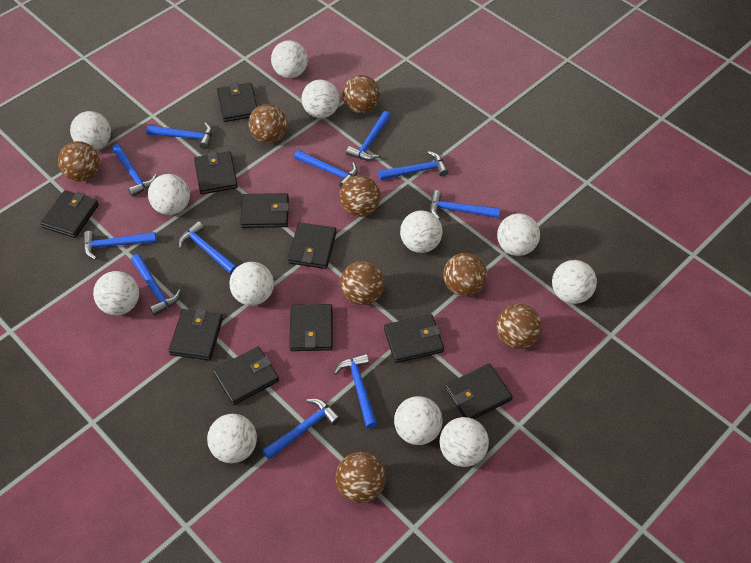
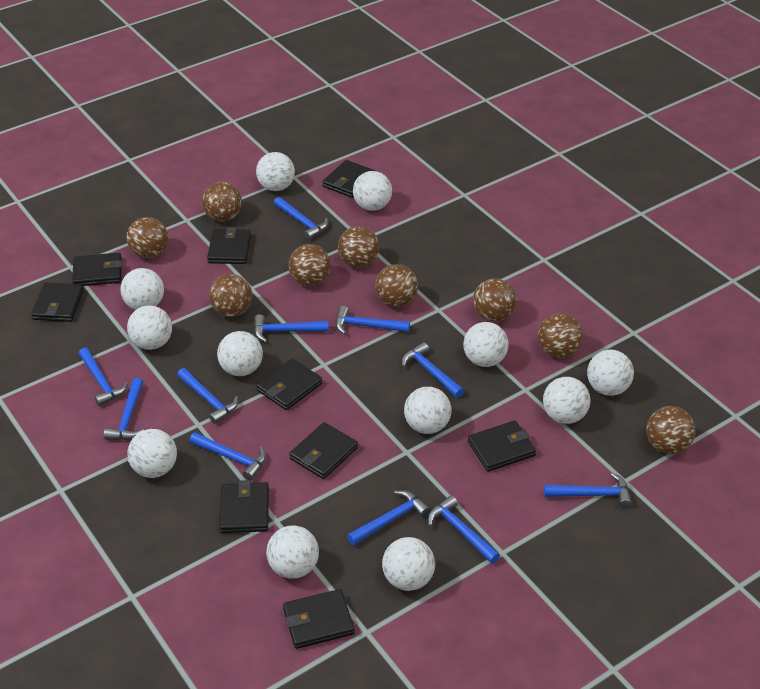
black wallet: 10 -> 9
brown ball: 8 -> 9

